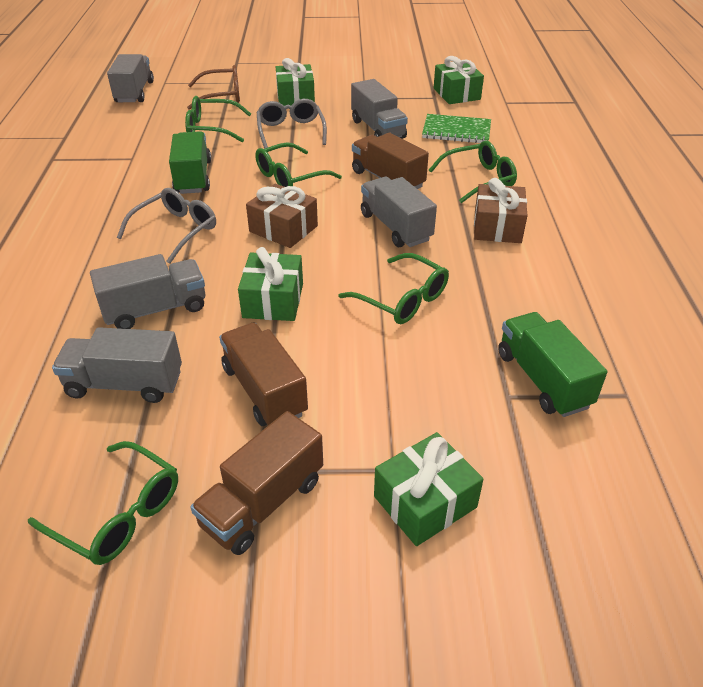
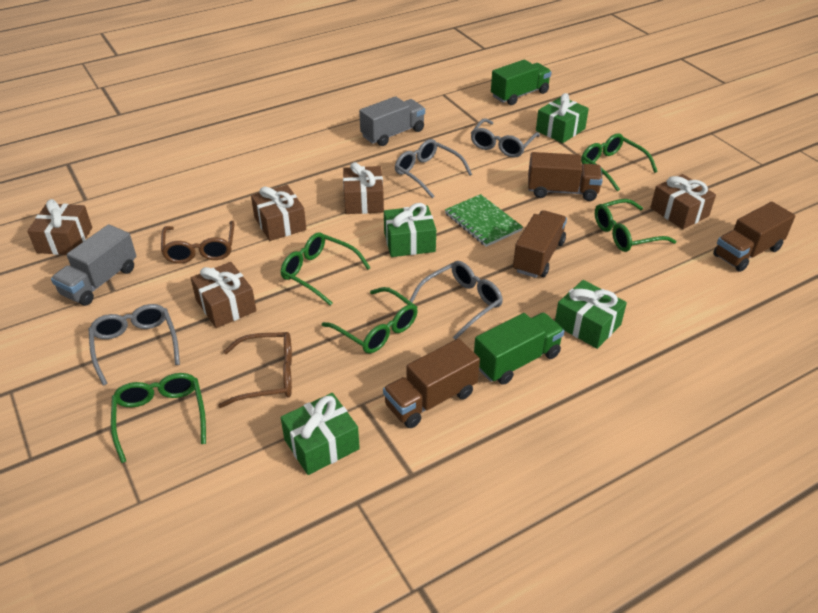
brown gift: 2 -> 5
brown glasses: 1 -> 2
brown truck: 3 -> 4
grey glasses: 2 -> 4
grey truck: 5 -> 2

